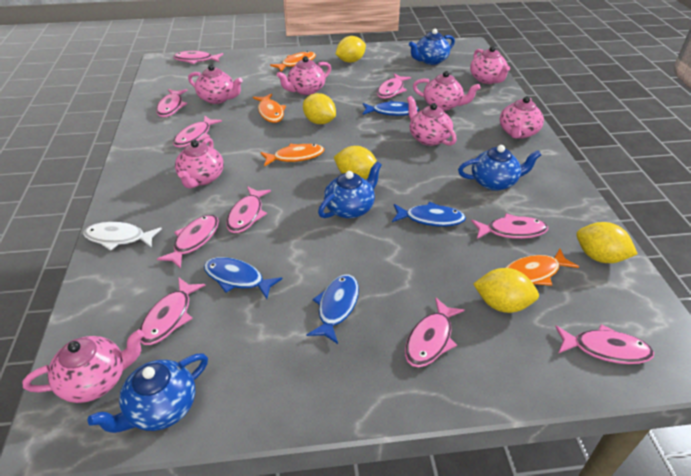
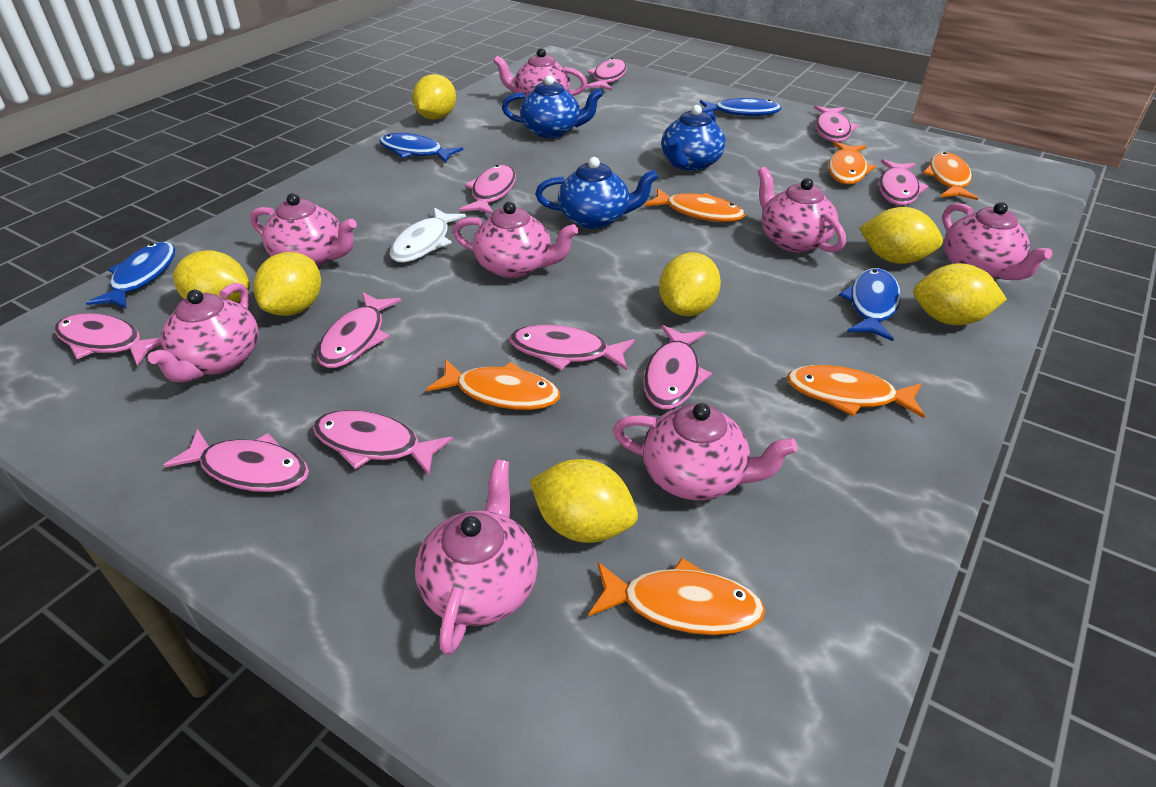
blue teapot: 4 -> 3
orange fish: 4 -> 6
yellow lemon: 5 -> 7

